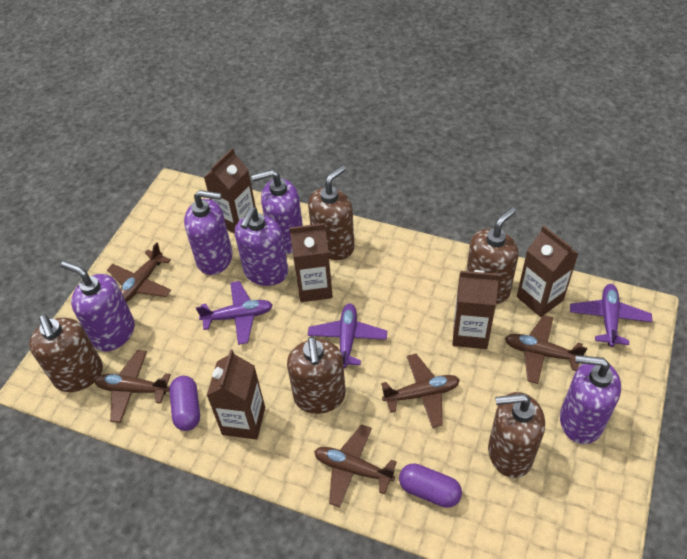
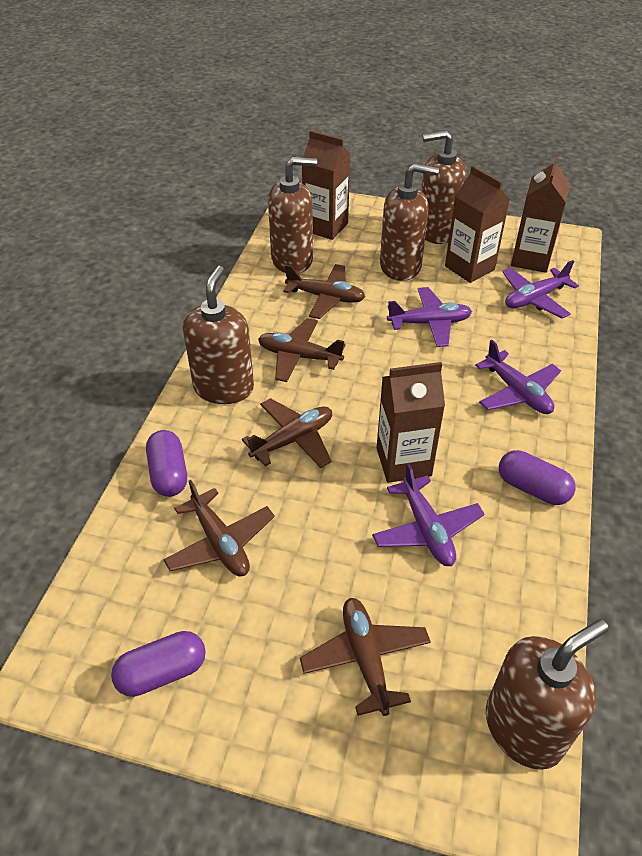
brown carton: 5 -> 4
purple capsule: 2 -> 3
purple plane: 3 -> 4
purple soap dispenser: 5 -> 0

